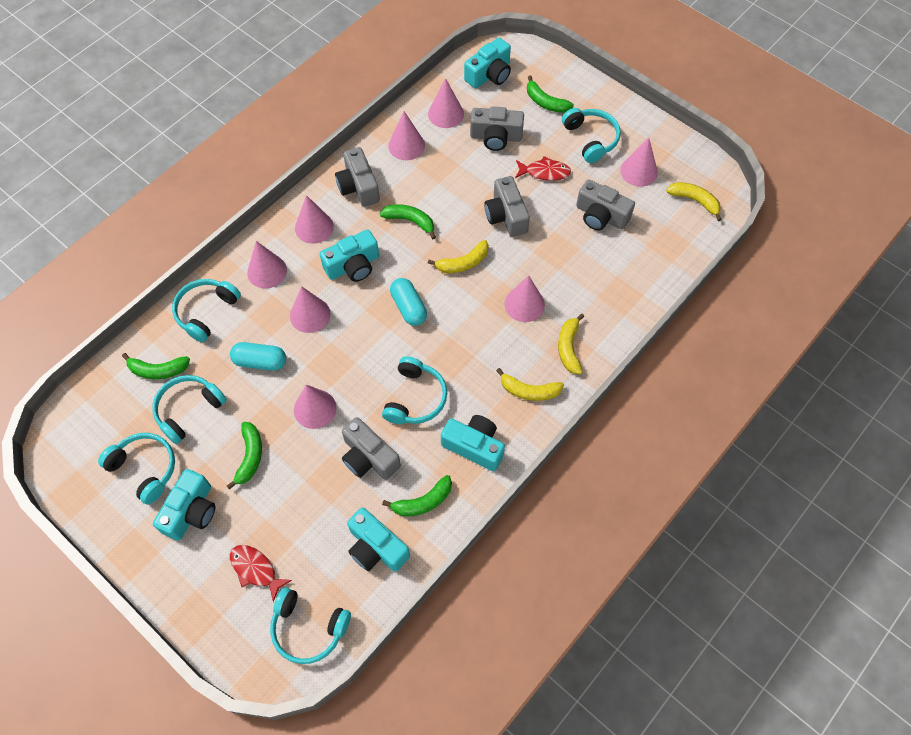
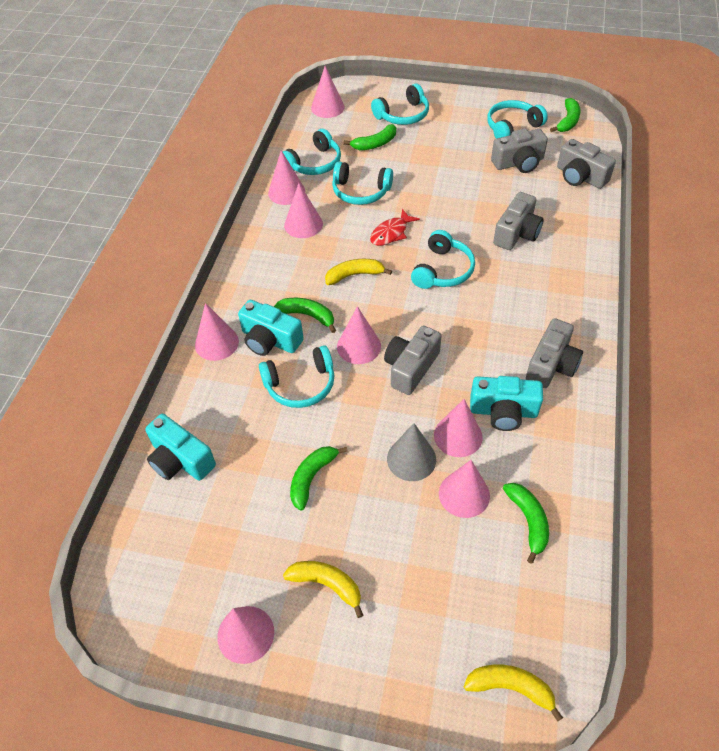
grey cone: 0 -> 1
red fish: 2 -> 1
turquoise camera: 5 -> 3
turquoise capsule: 2 -> 0
yellow banana: 4 -> 3

